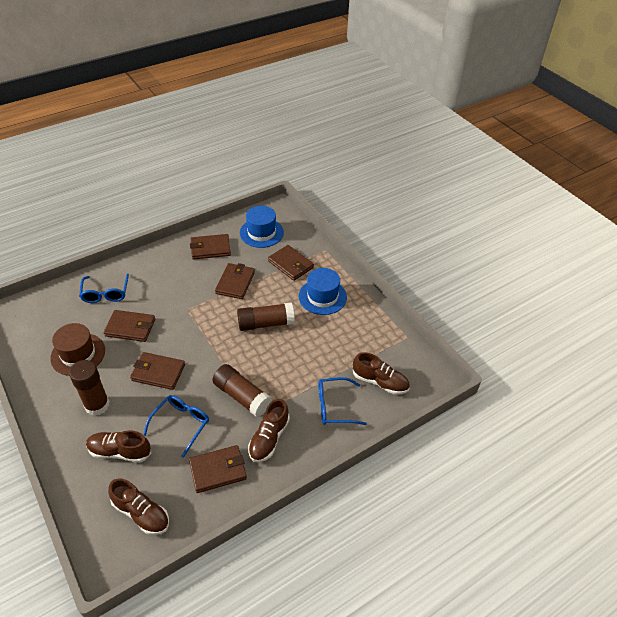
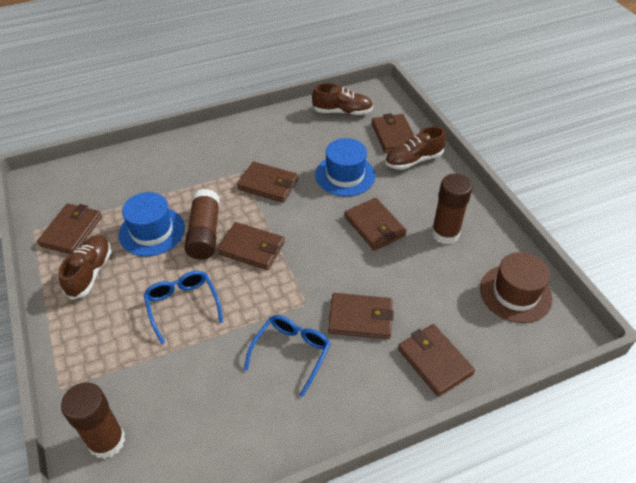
blue glasses: 3 -> 2
brown shoe: 4 -> 3
brown wallet: 6 -> 7

